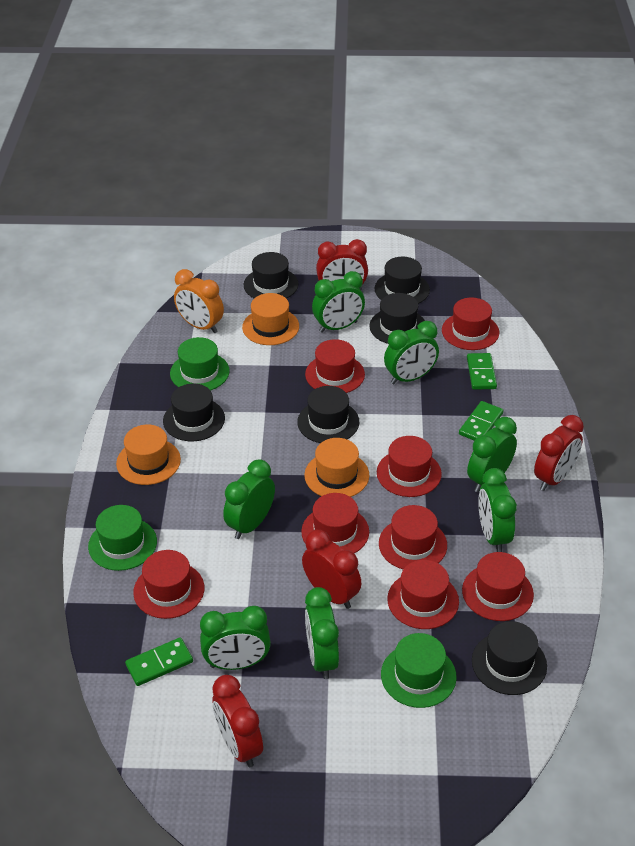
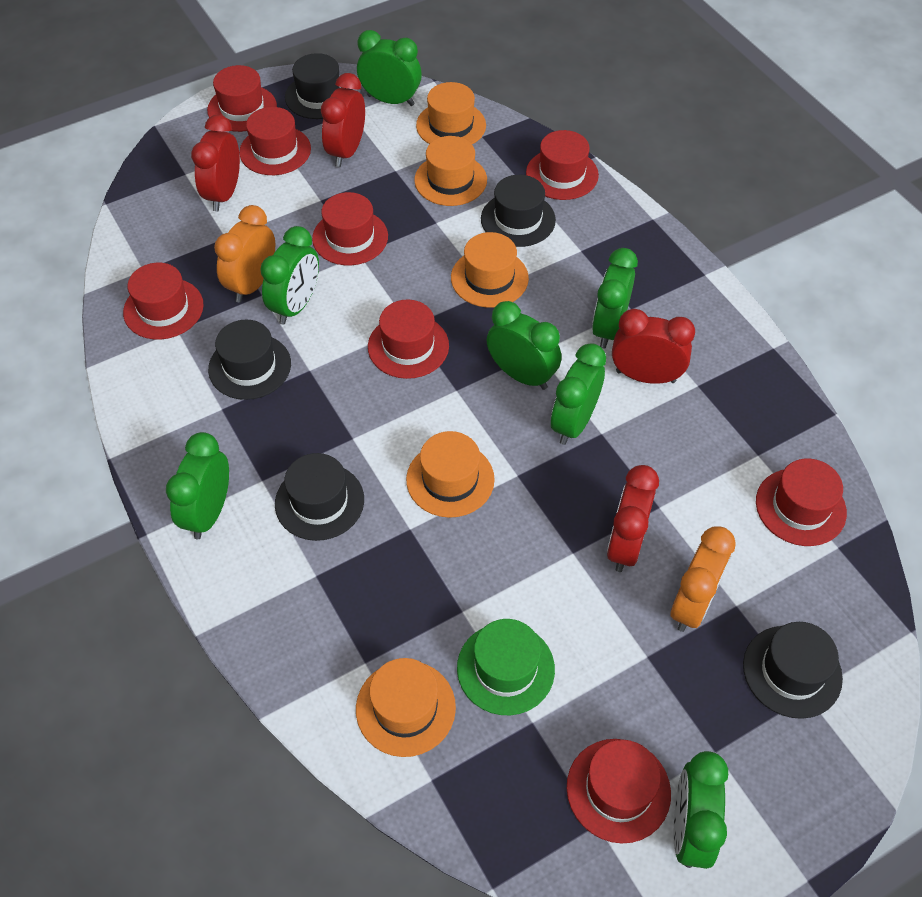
black hat: 6 -> 5
green domino: 3 -> 0
green hat: 3 -> 1
orange clock: 1 -> 2
orange hat: 3 -> 5

